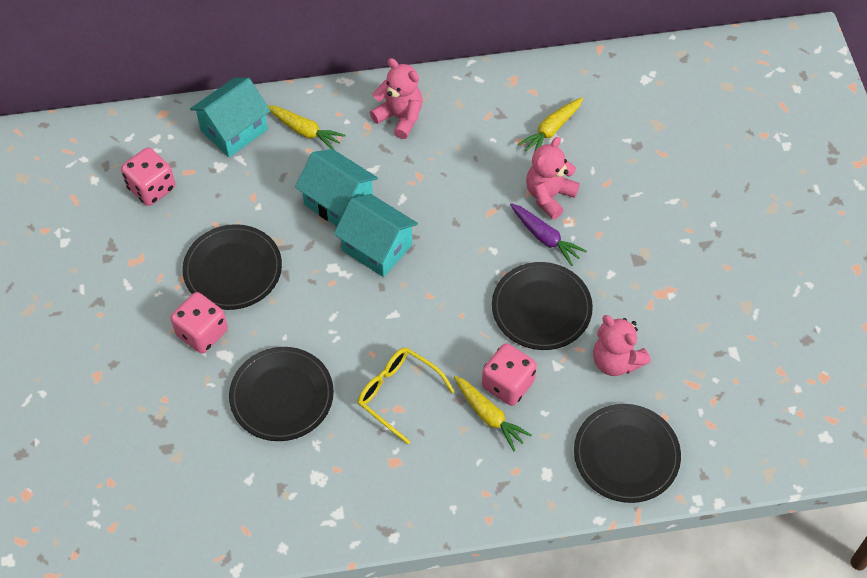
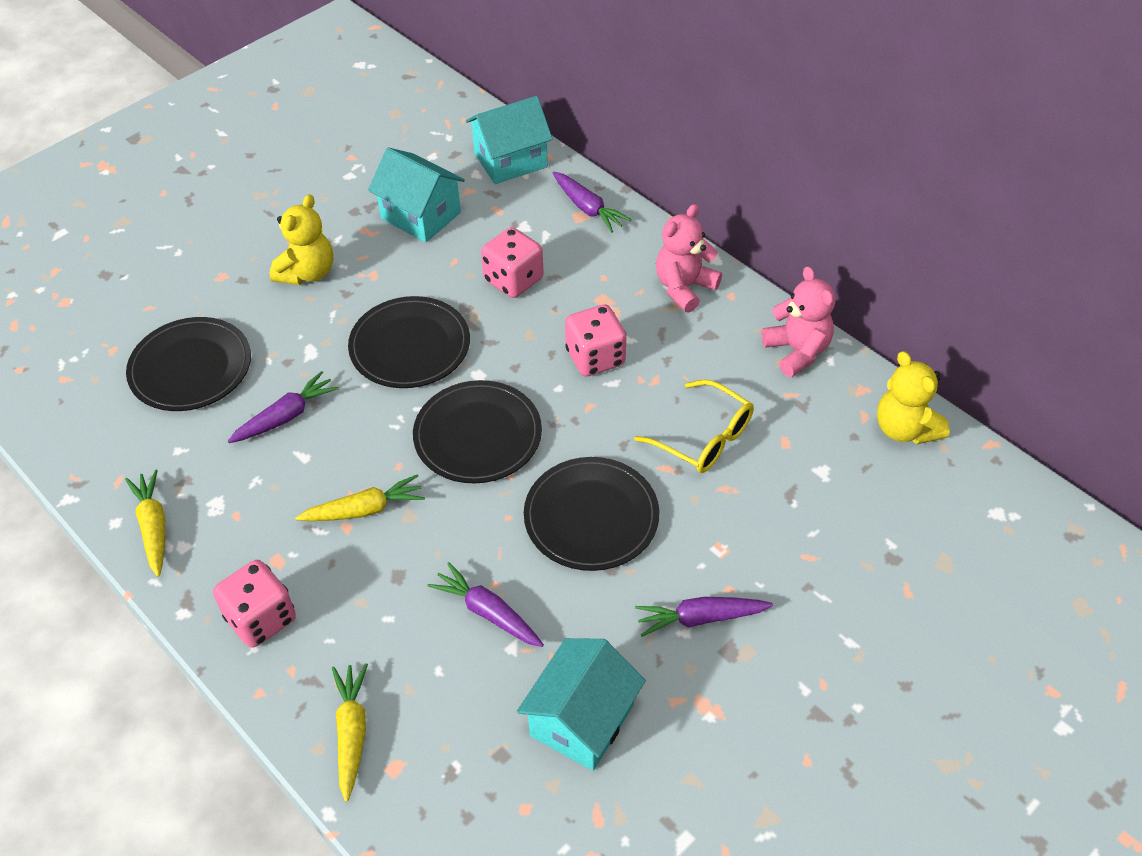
pink teddy bear: 3 -> 2
purple carrot: 1 -> 4
yellow teddy bear: 0 -> 2

